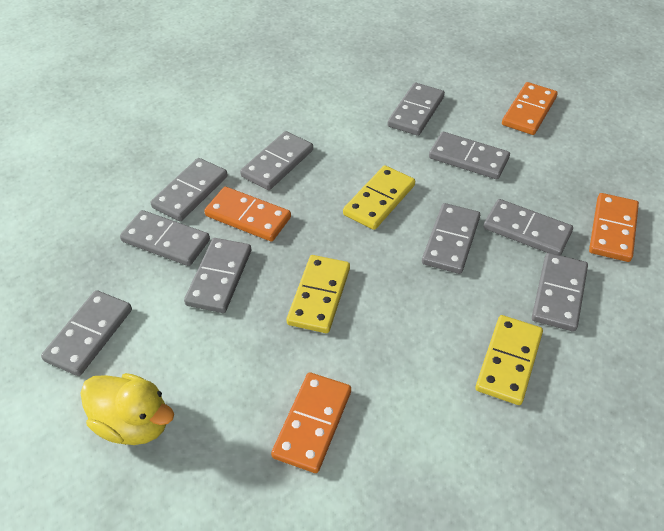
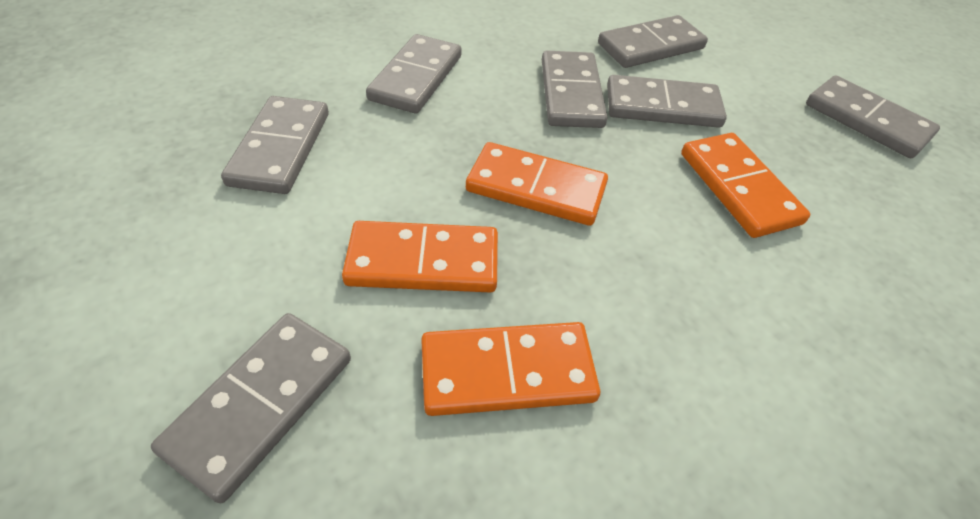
grey domino: 10 -> 7
yellow domino: 3 -> 0
yellow duck: 1 -> 0

